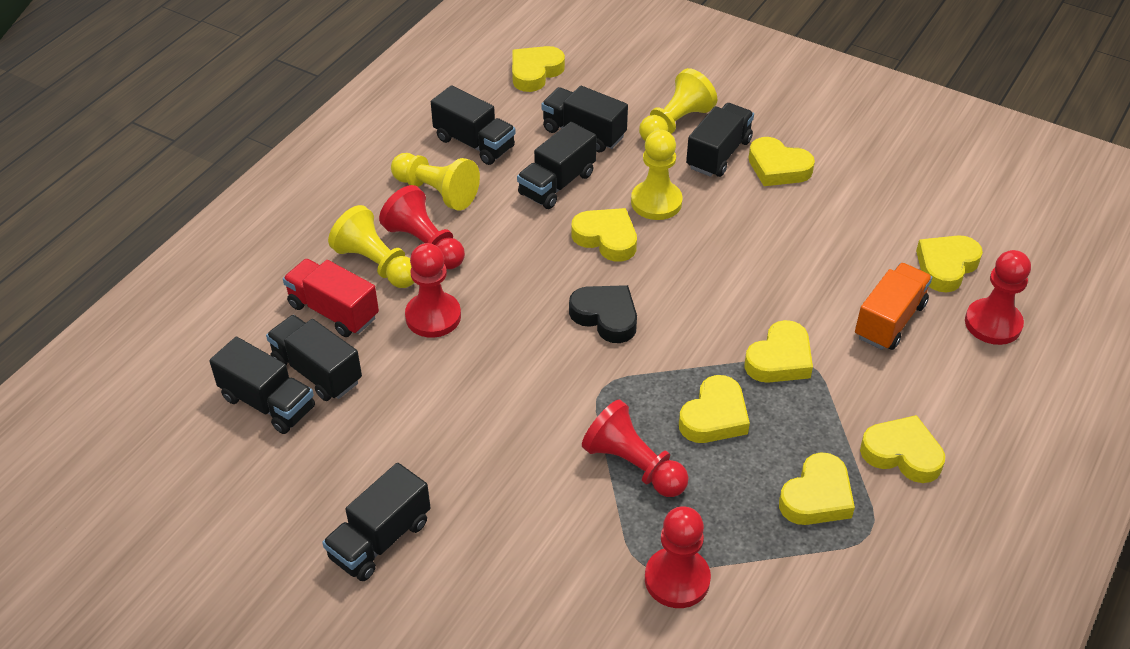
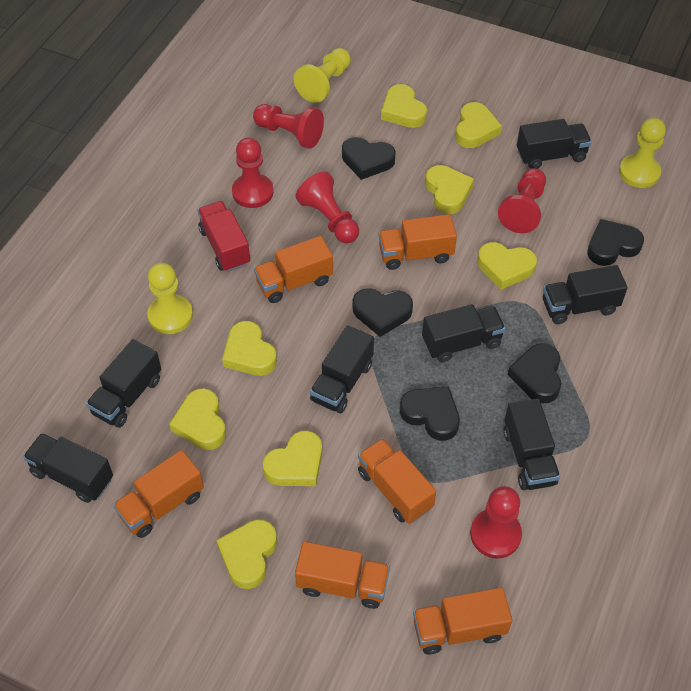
black heart: 1 -> 5
orange truck: 1 -> 6
yellow pawn: 4 -> 3

